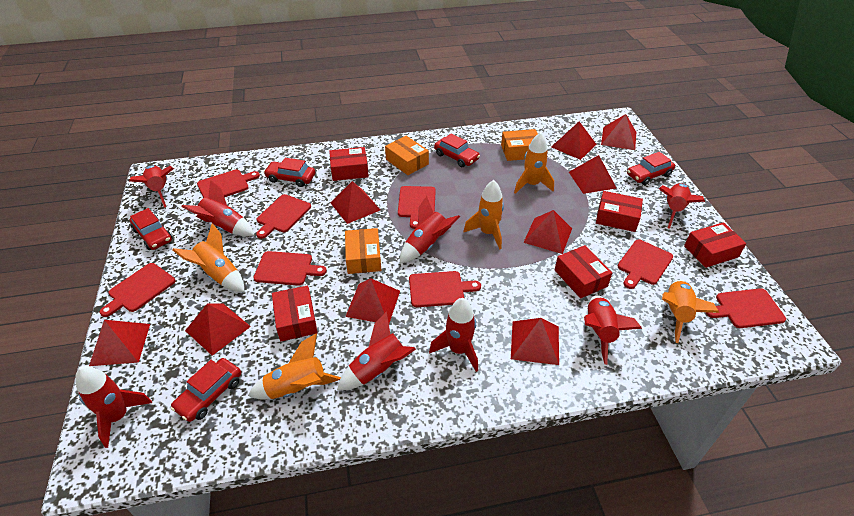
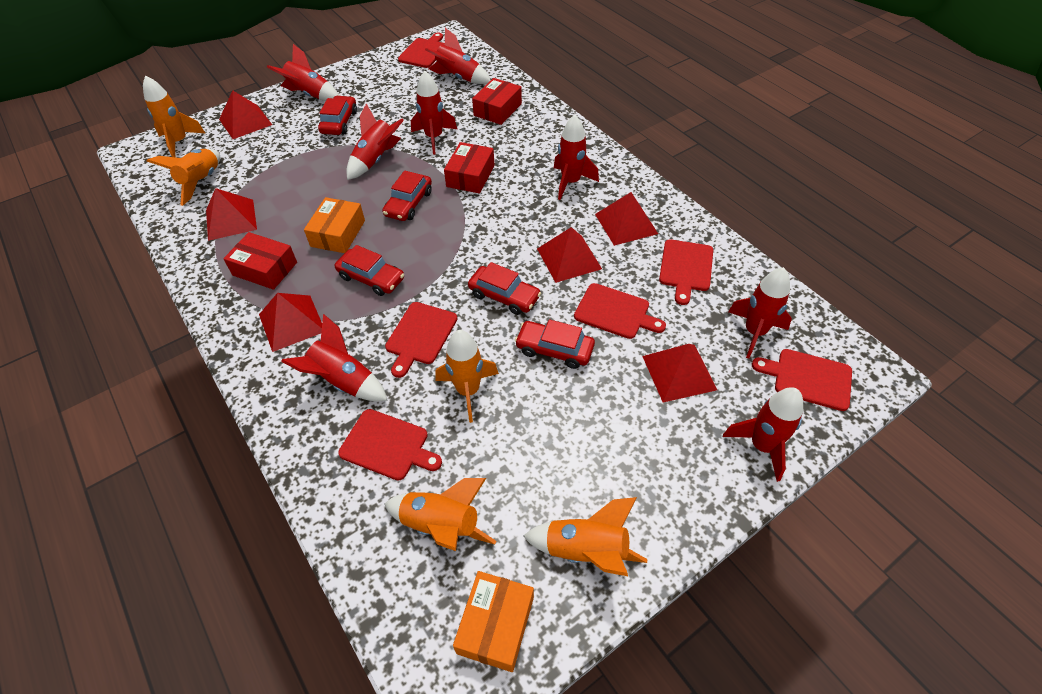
orange box: 3 -> 2
red box: 5 -> 3
red cutting board: 8 -> 6
red pyramid: 9 -> 6

